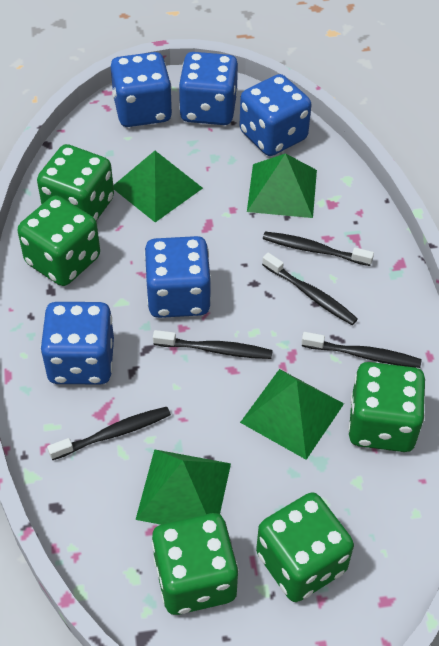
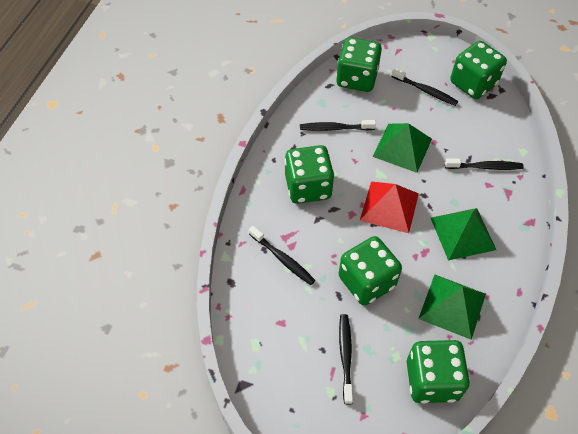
blue dice: 5 -> 0
green pyramid: 4 -> 3
red pyramid: 0 -> 1

